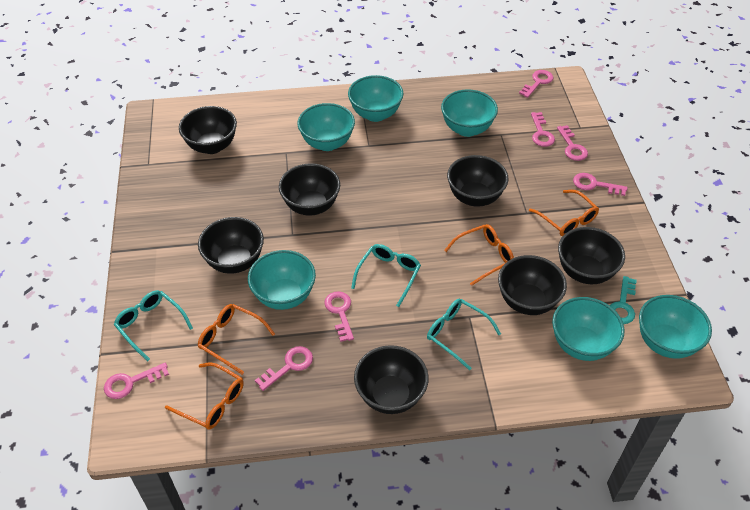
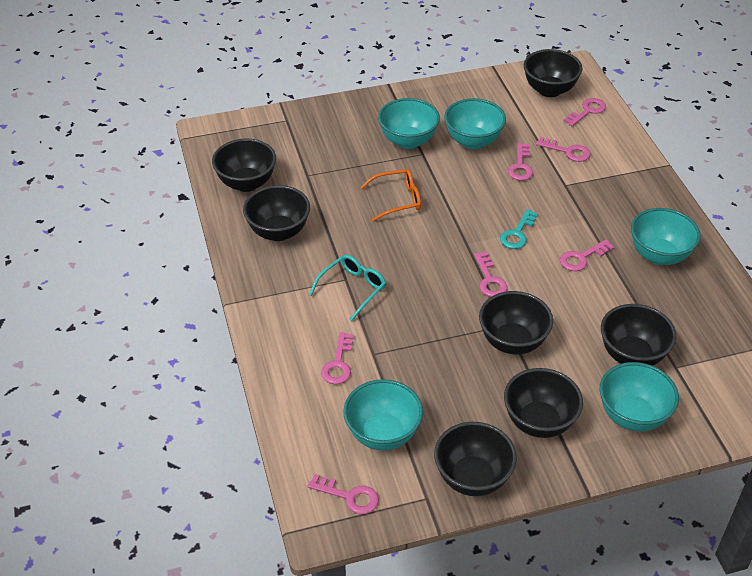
orange glasses: 4 -> 1
turquoise bowl: 6 -> 5
turquoise glasses: 3 -> 1

